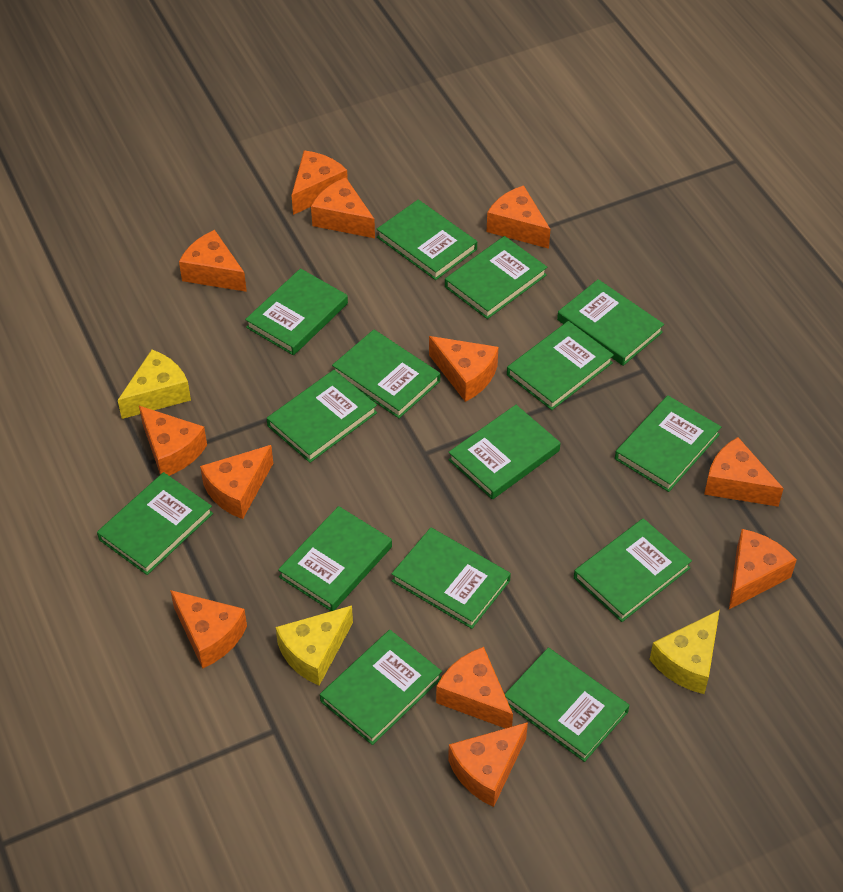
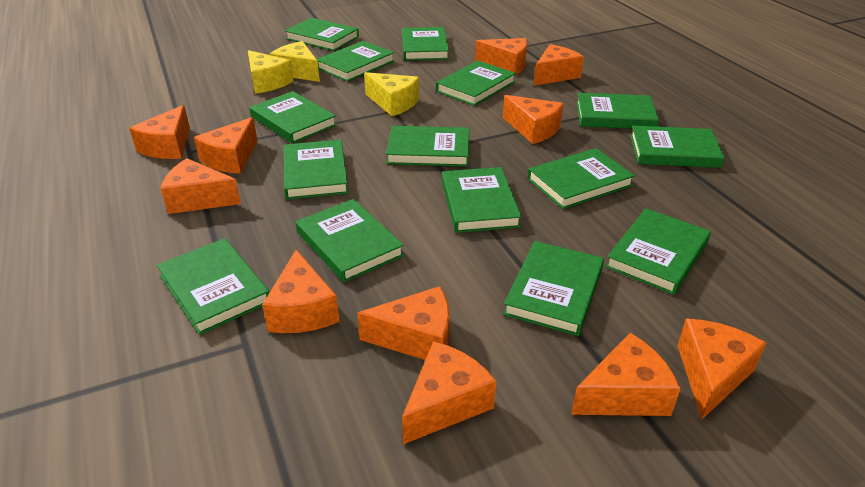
orange cheese: 12 -> 11

